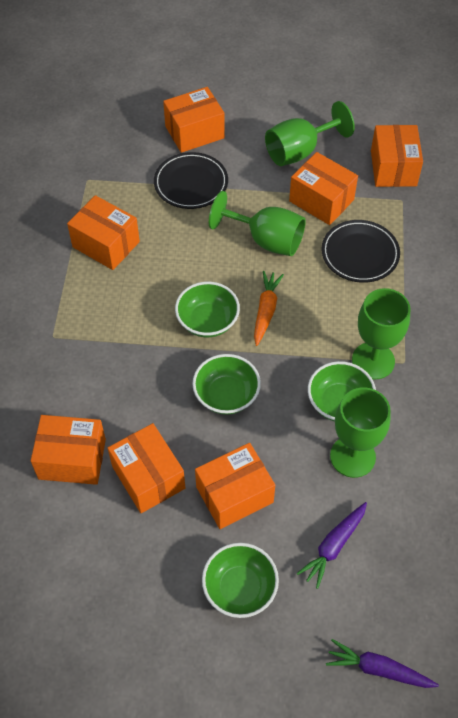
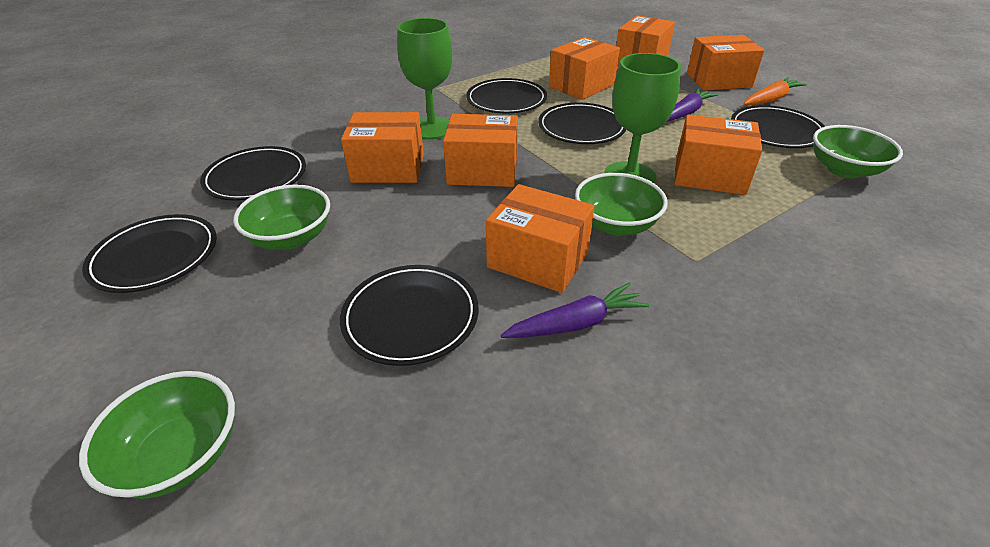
black plate: 2 -> 6
green goblet: 4 -> 2

